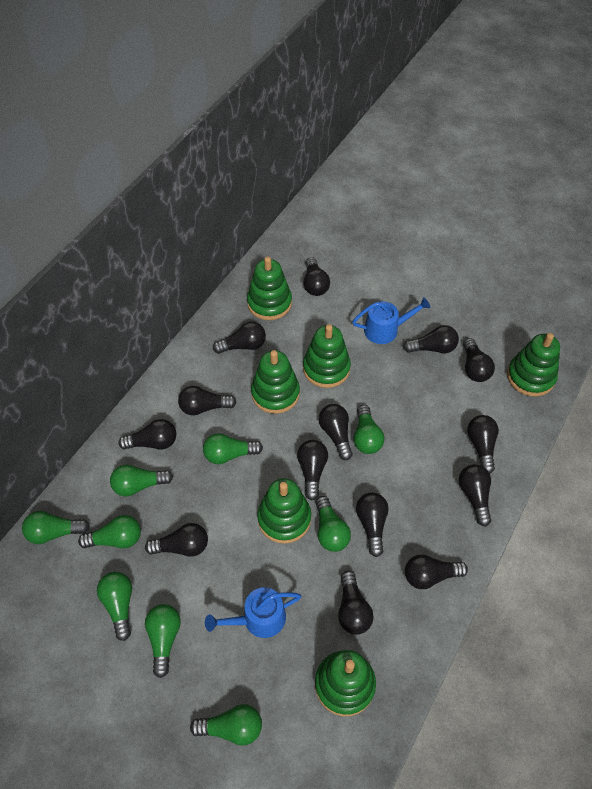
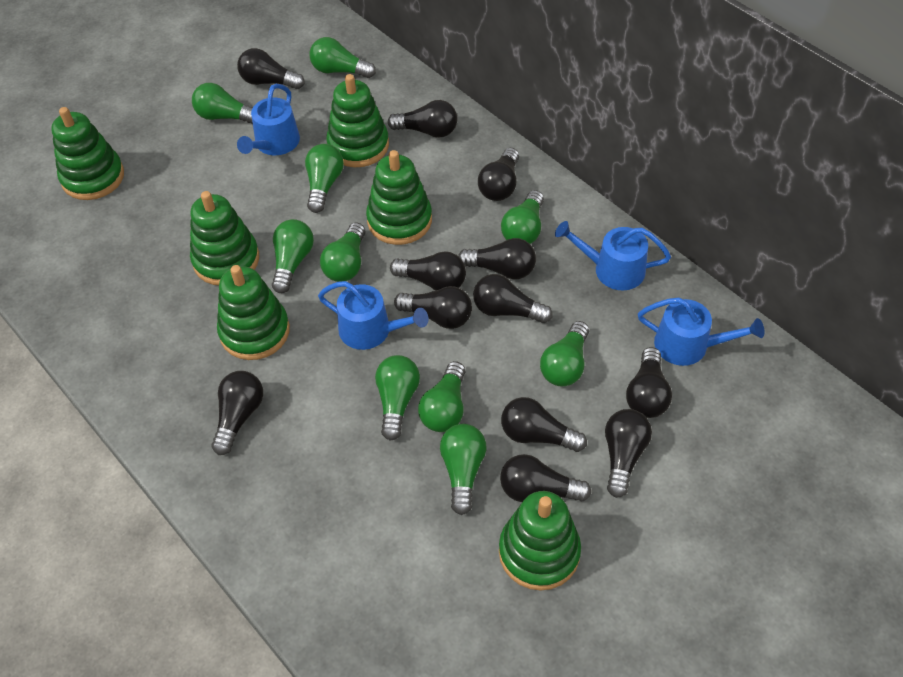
black light bulb: 14 -> 12
blue watering can: 2 -> 4
green light bulb: 9 -> 10

